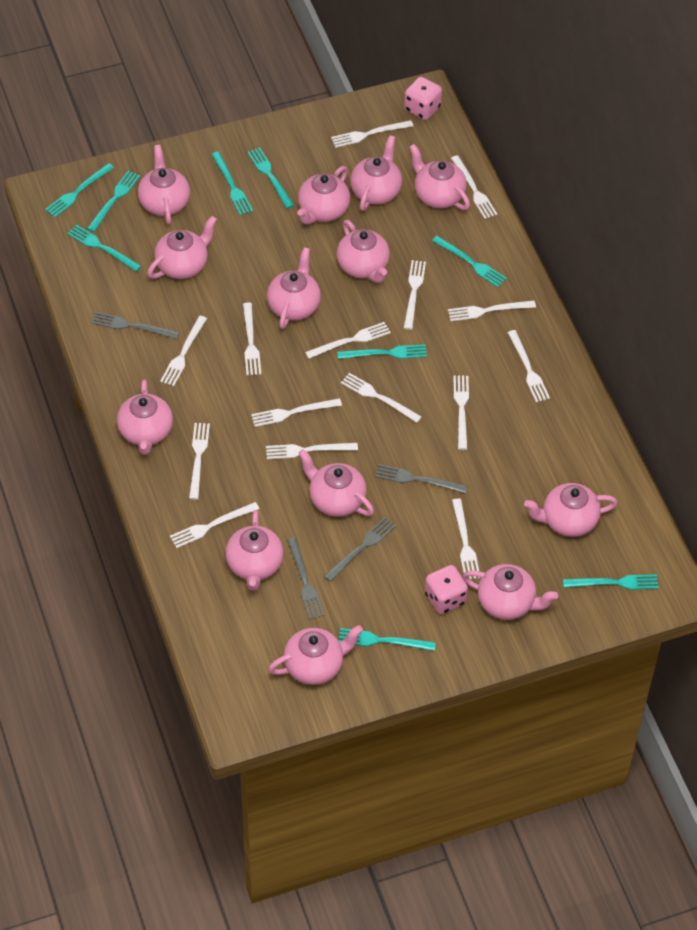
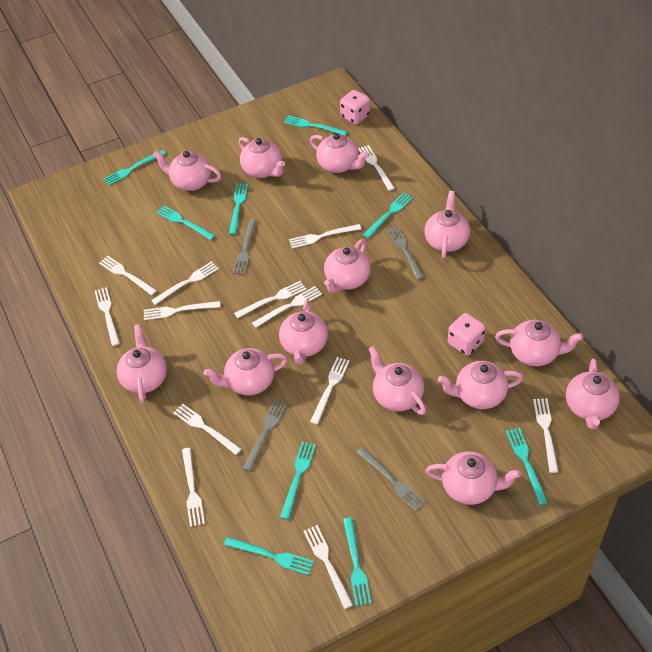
white fork: 15 -> 13

